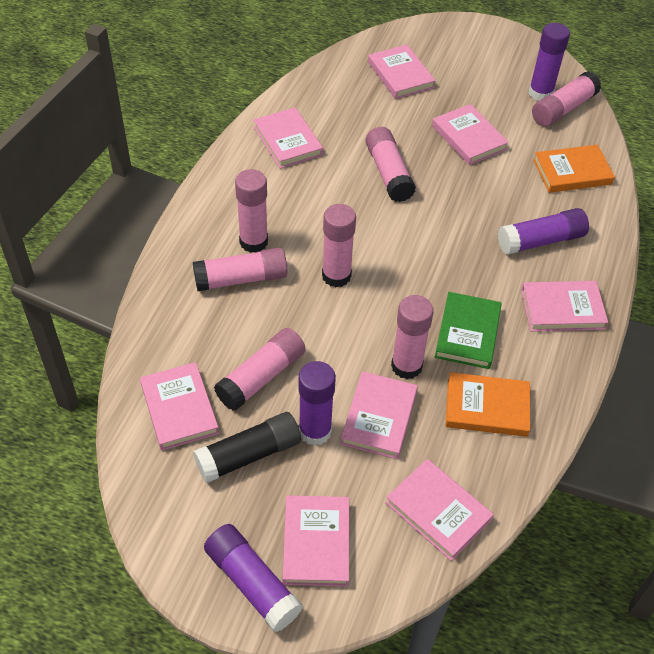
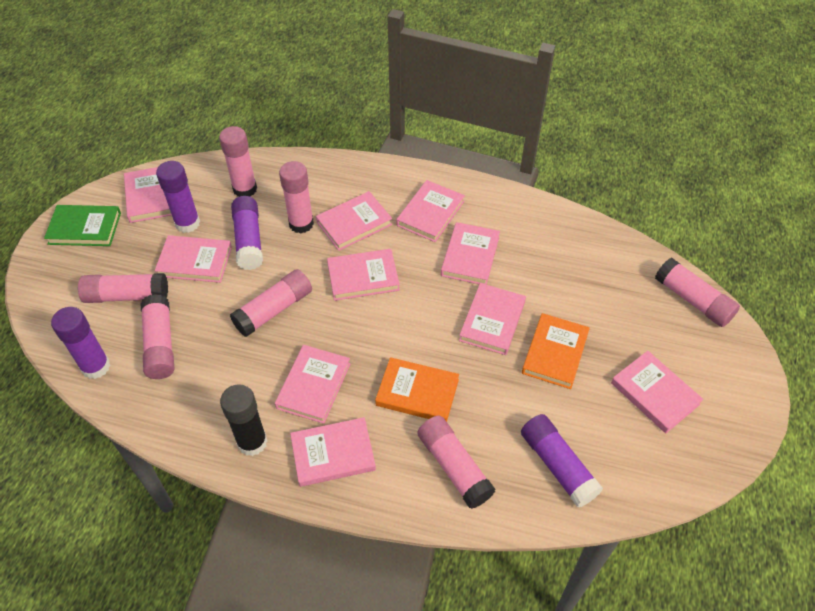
pink book: 8 -> 10

